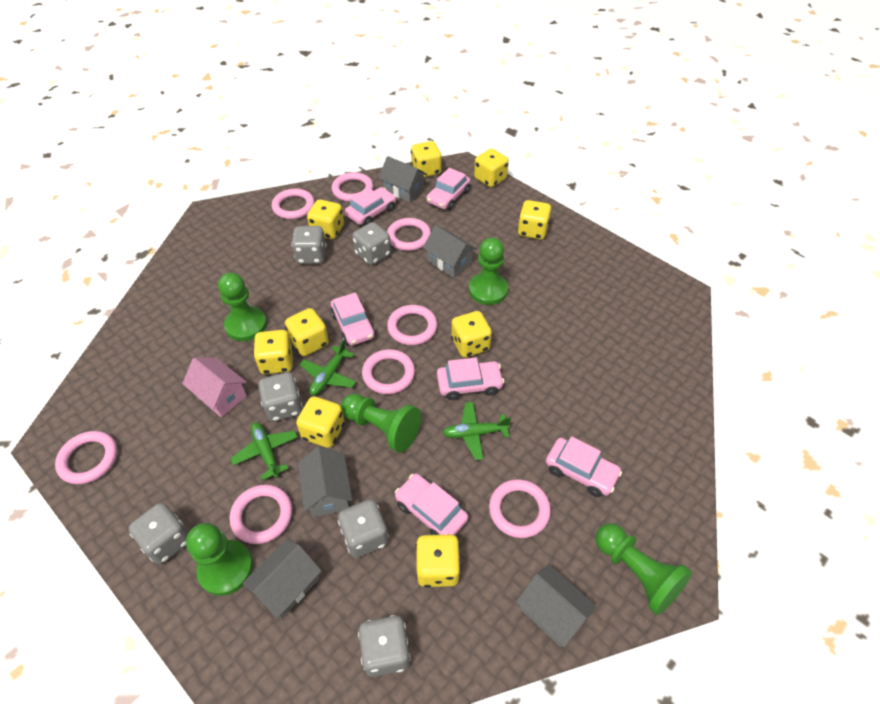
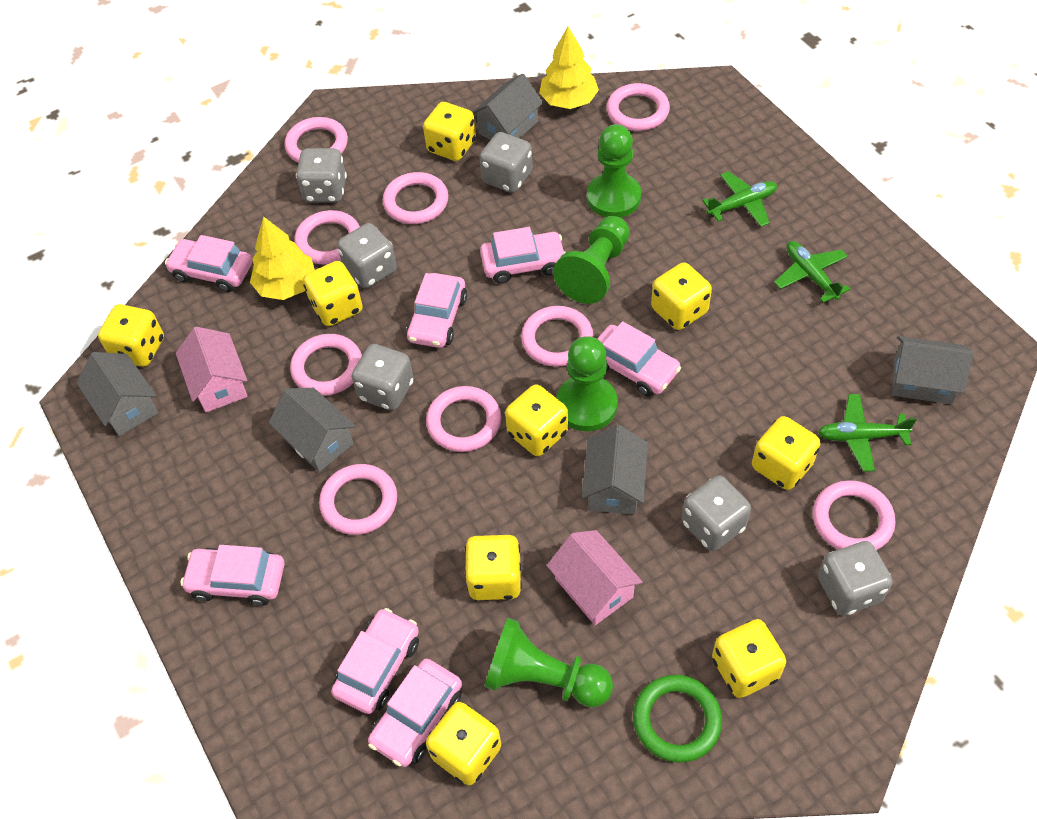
green pawn: 5 -> 4
green ring: 0 -> 1
pink car: 6 -> 7
pink house: 1 -> 2
pink ring: 8 -> 9
yellow tree: 0 -> 2

